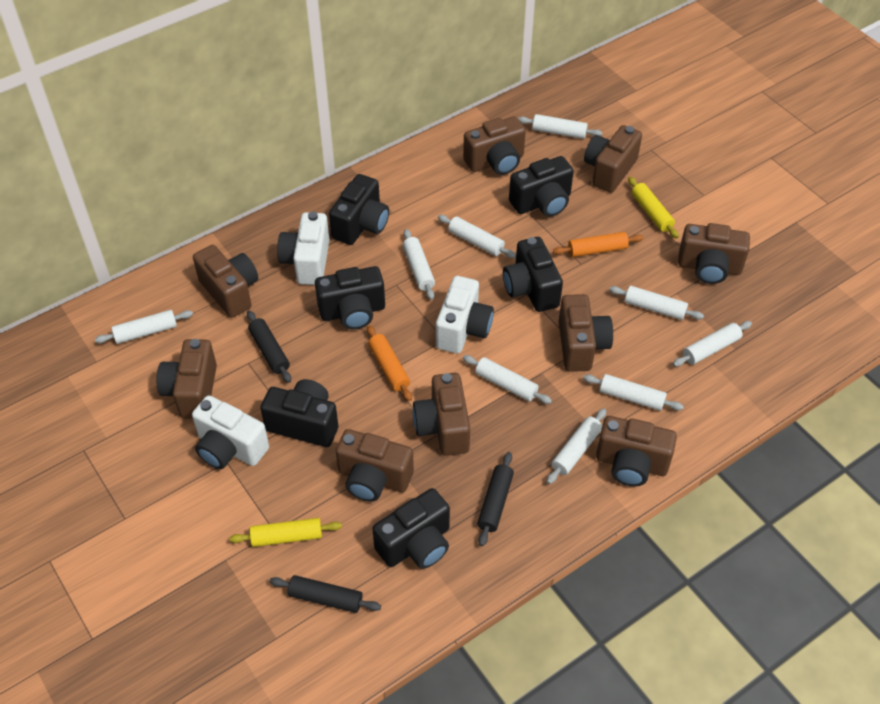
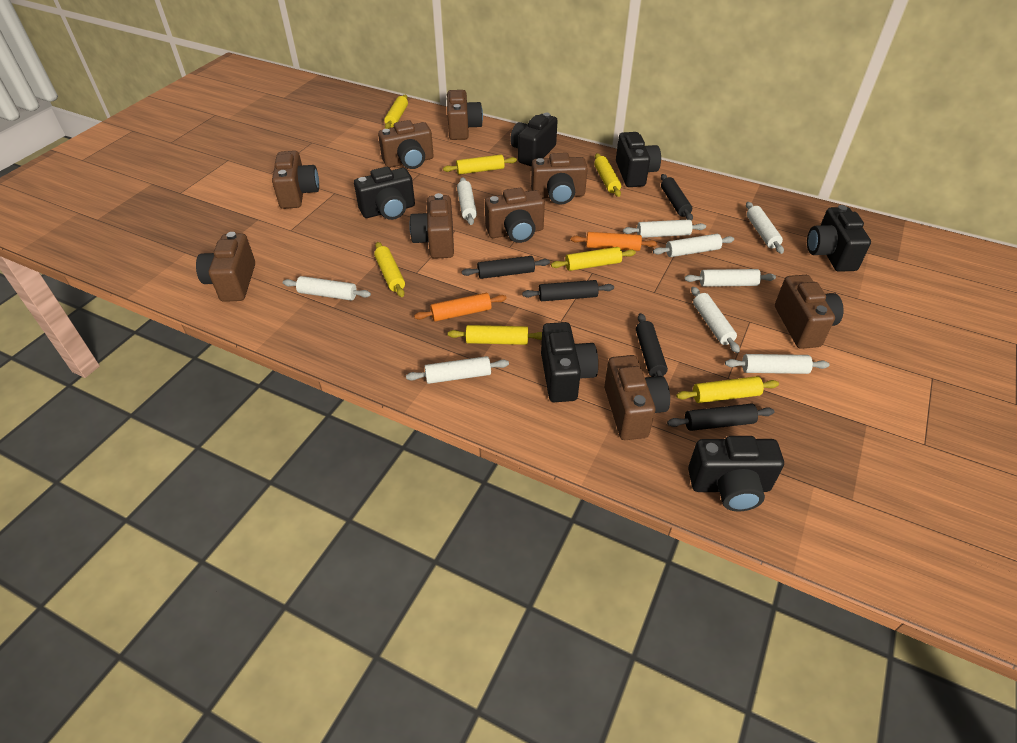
black rolling pin: 3 -> 5
white camera: 3 -> 0
yellow rolling pin: 2 -> 7

